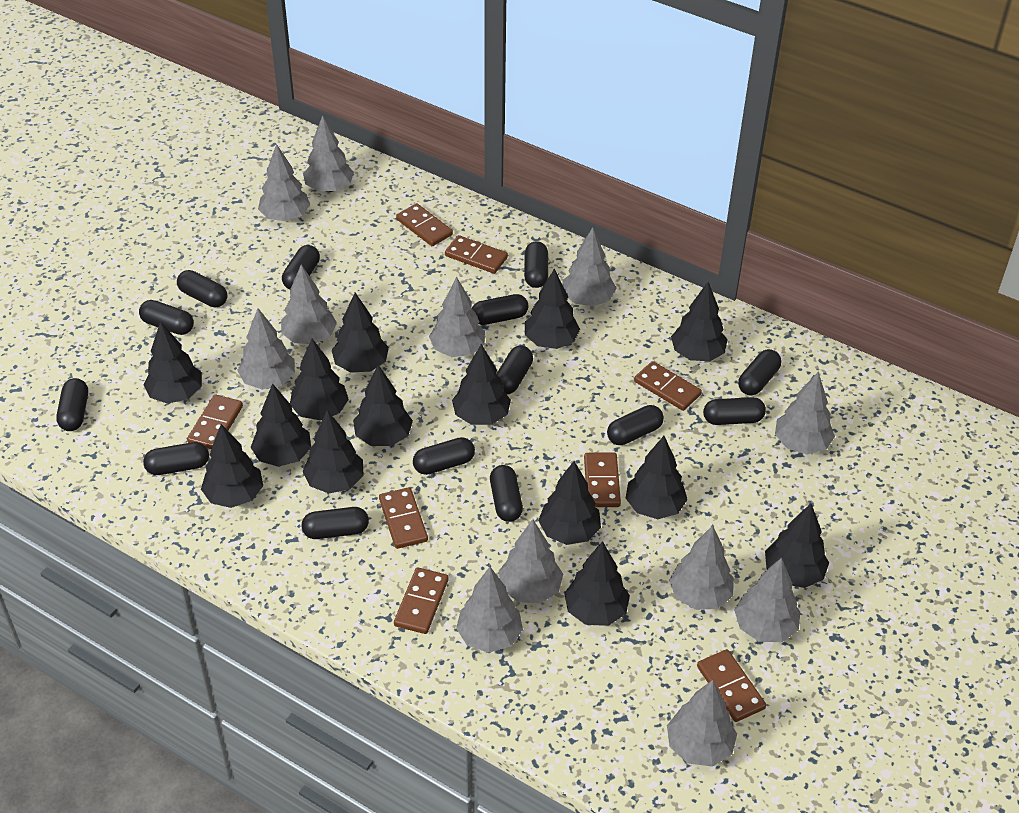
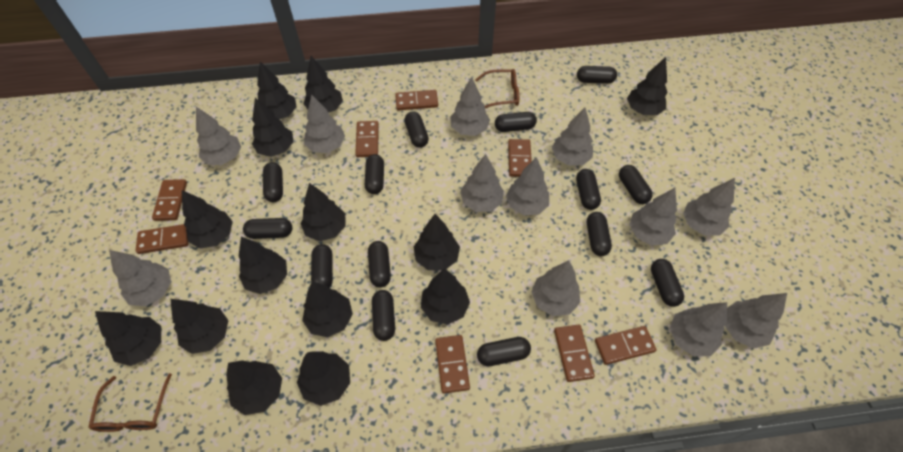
brown glasses: 0 -> 2

